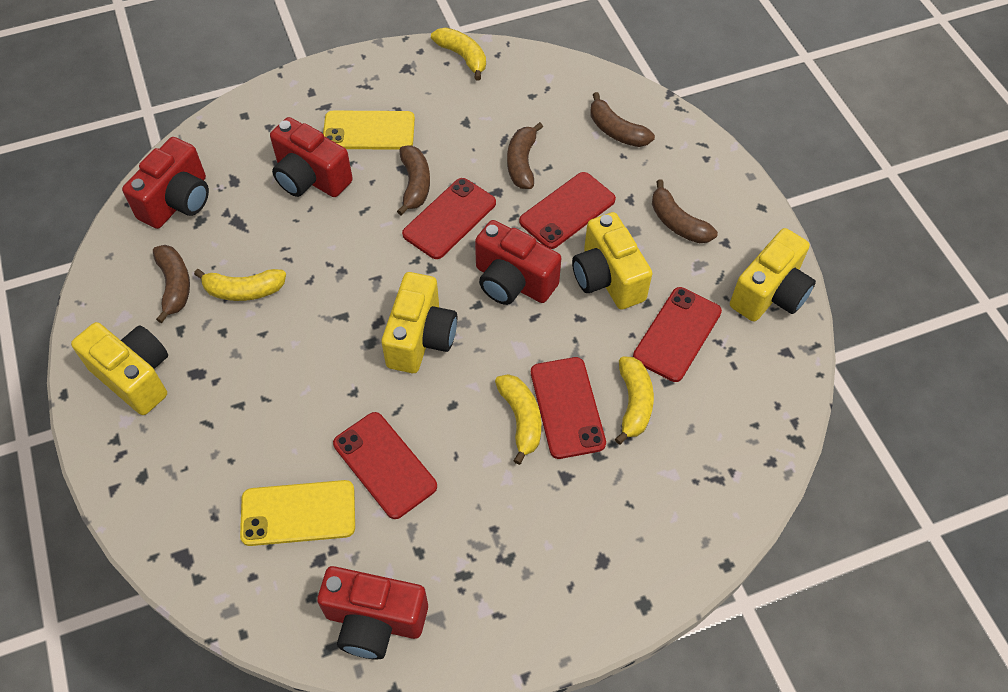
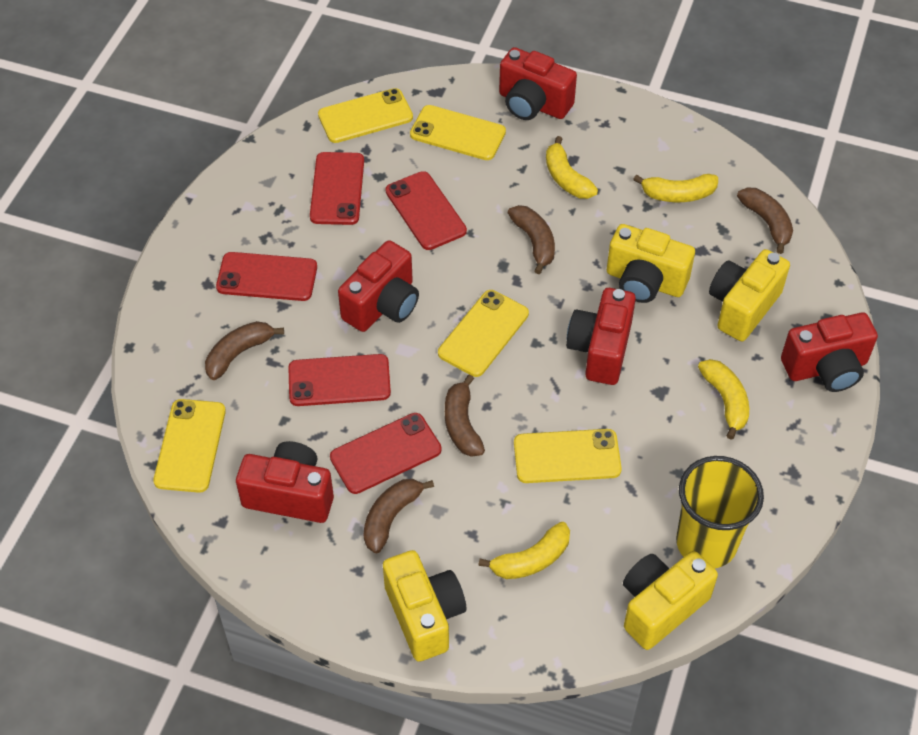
red camera: 4 -> 5
yellow cup: 0 -> 1
yellow phone: 2 -> 5

